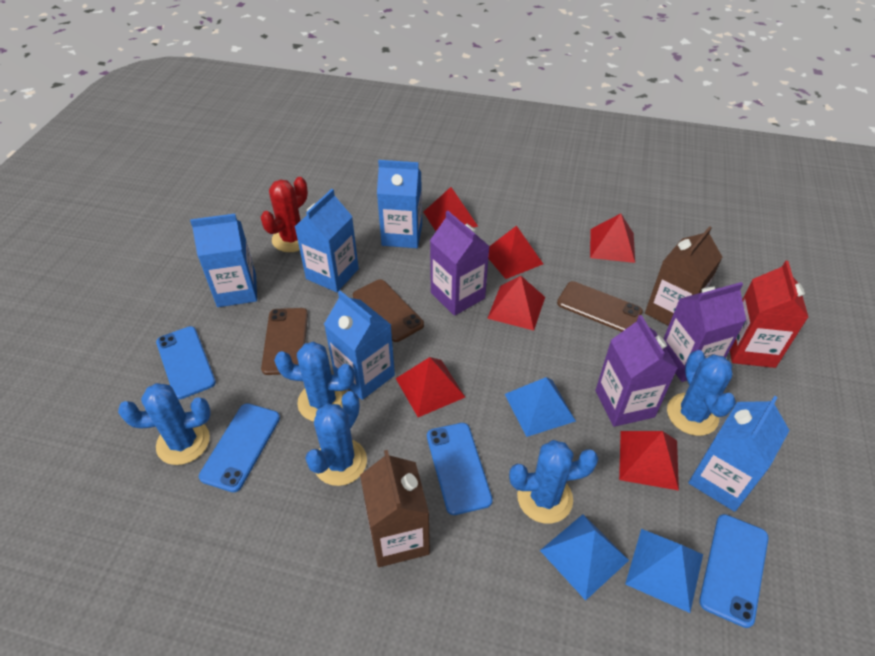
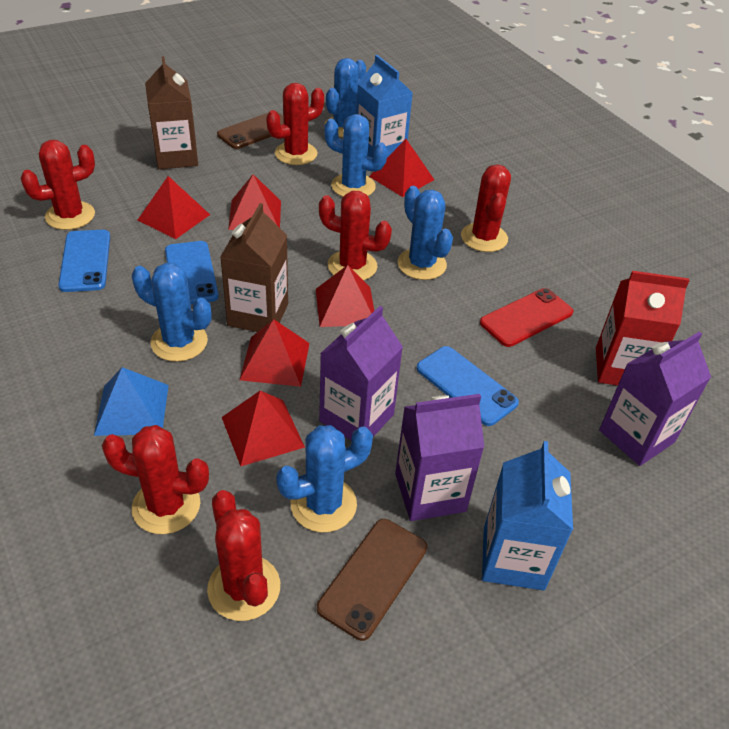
blue carton: 5 -> 2
blue phone: 4 -> 3
blue pyramid: 3 -> 1
brown phone: 3 -> 2
red cactus: 1 -> 6
red phone: 0 -> 1

